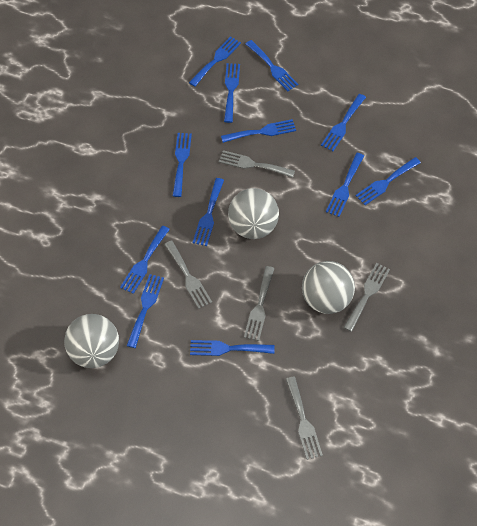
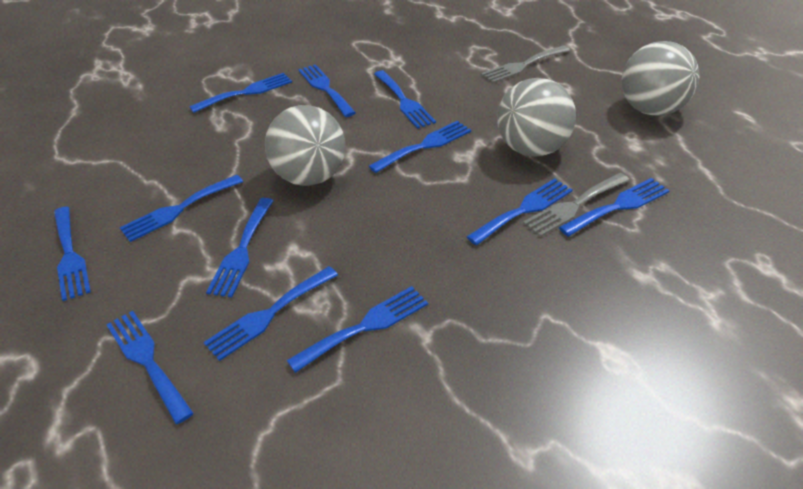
grey fork: 5 -> 2

